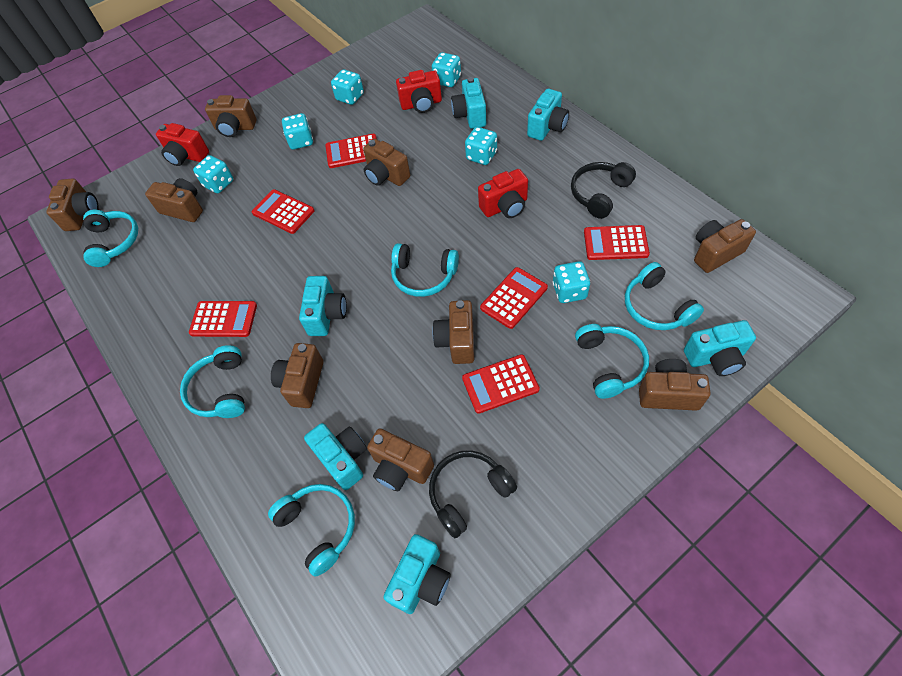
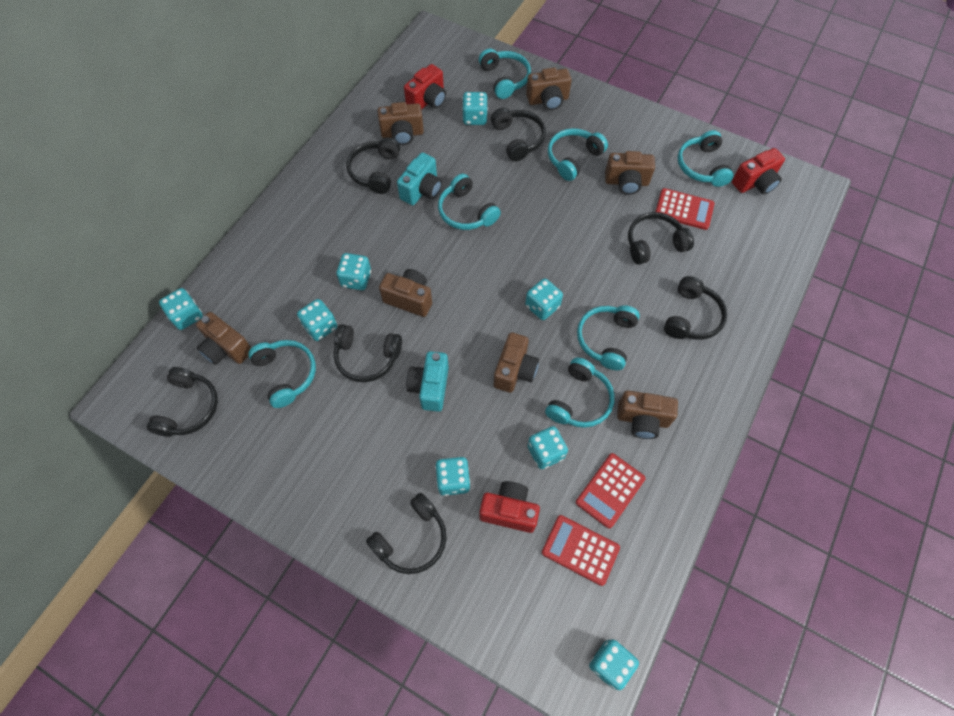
black headphones: 2 -> 7
brown camera: 9 -> 7
red calculator: 6 -> 3
turquoise camera: 6 -> 2
turquoise dice: 6 -> 8
turquoise headphones: 6 -> 7

